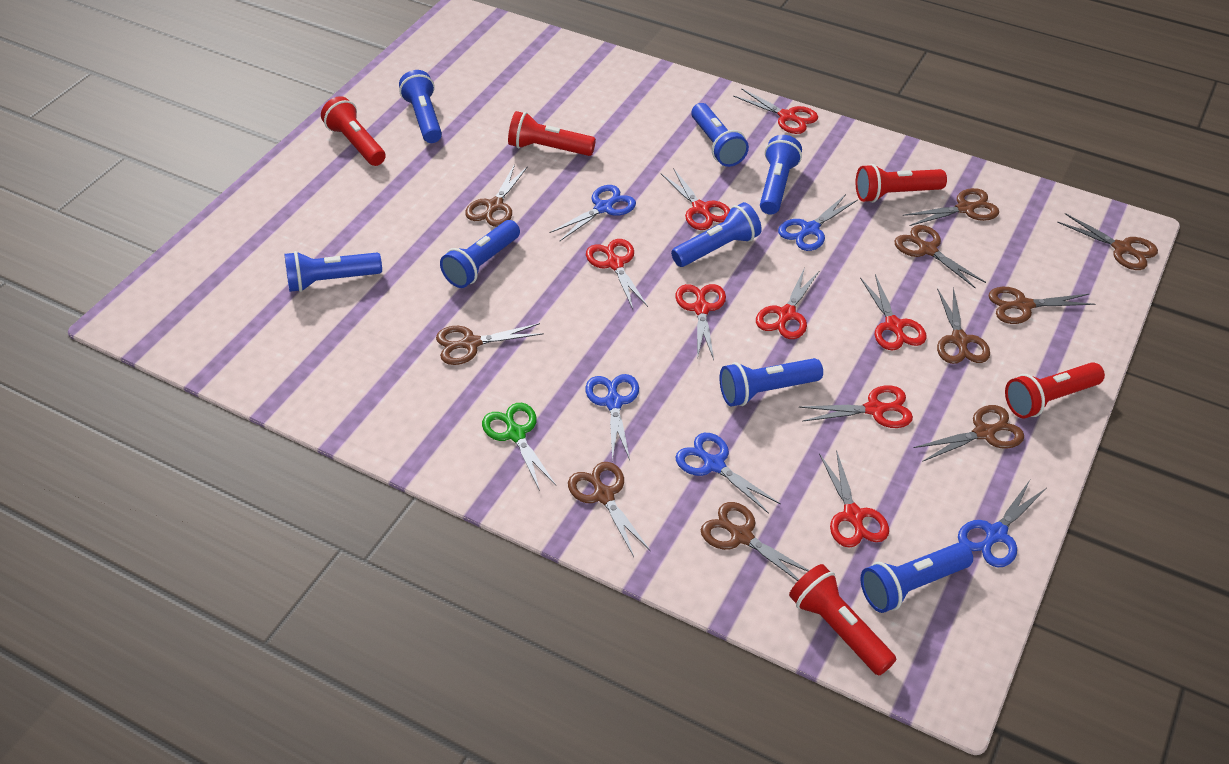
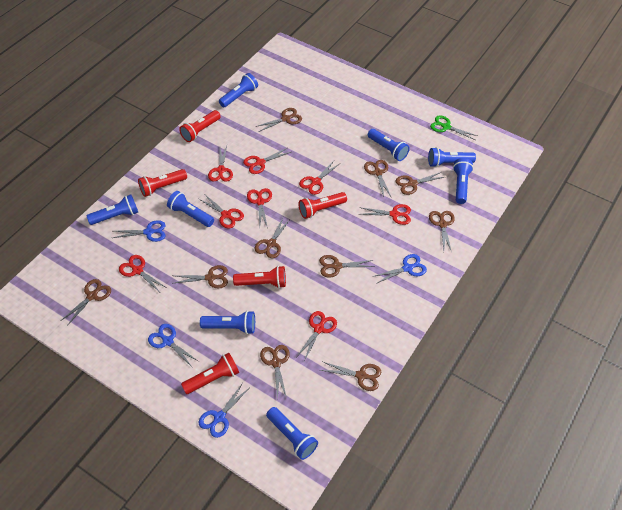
blue scissors: 5 -> 4

